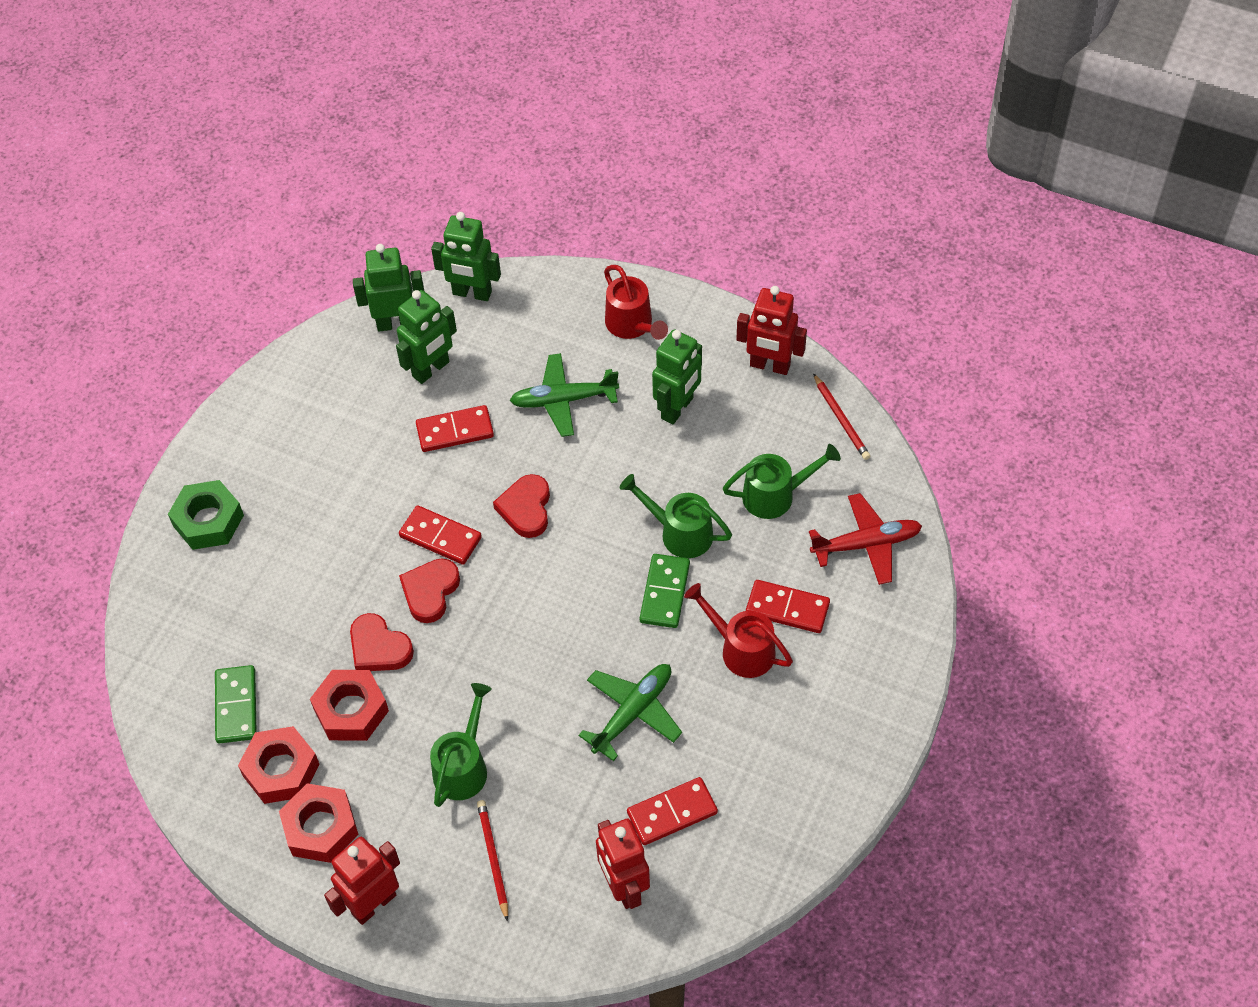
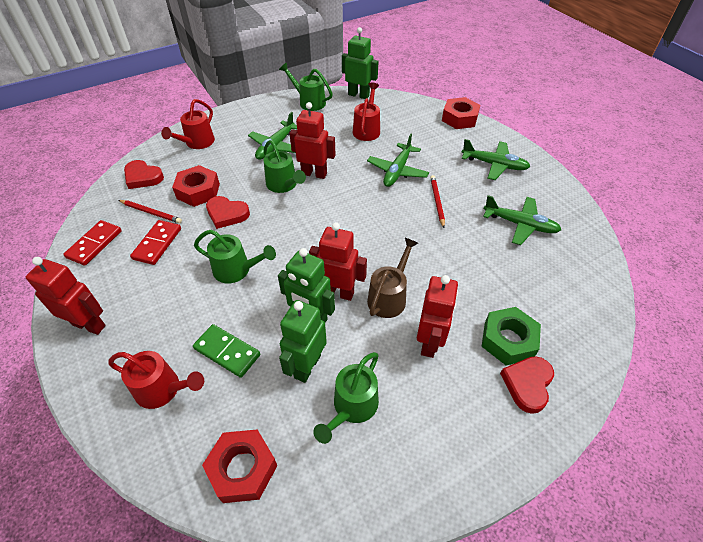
brown watering can: 0 -> 1
green domino: 2 -> 1
green plane: 2 -> 4
green robot: 4 -> 3
green watering can: 3 -> 4
red domino: 4 -> 2
red plane: 1 -> 0
red robot: 3 -> 4
red watering can: 2 -> 3

